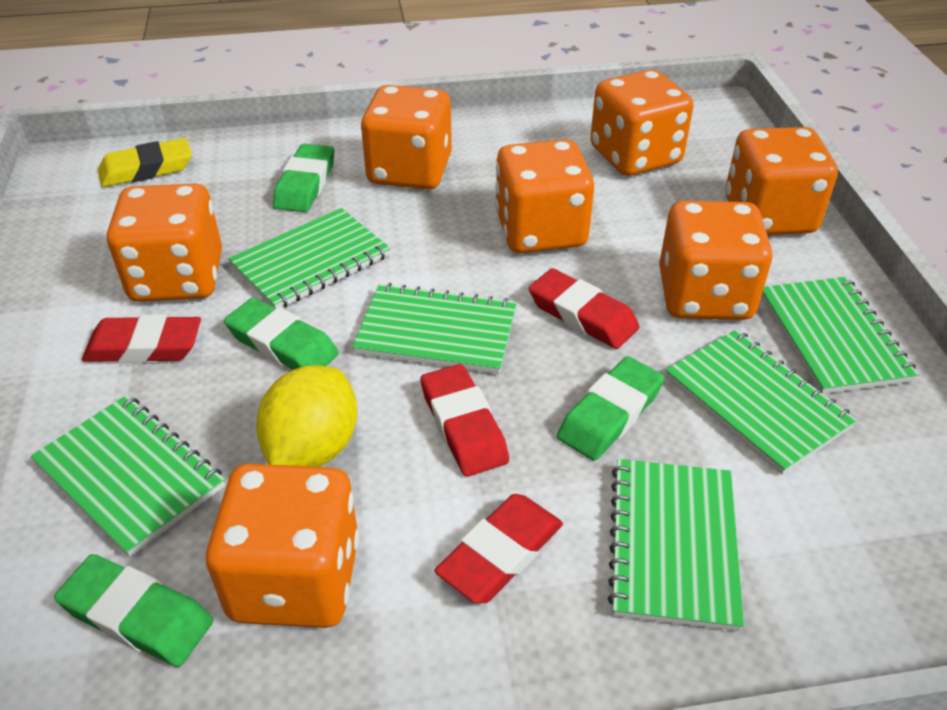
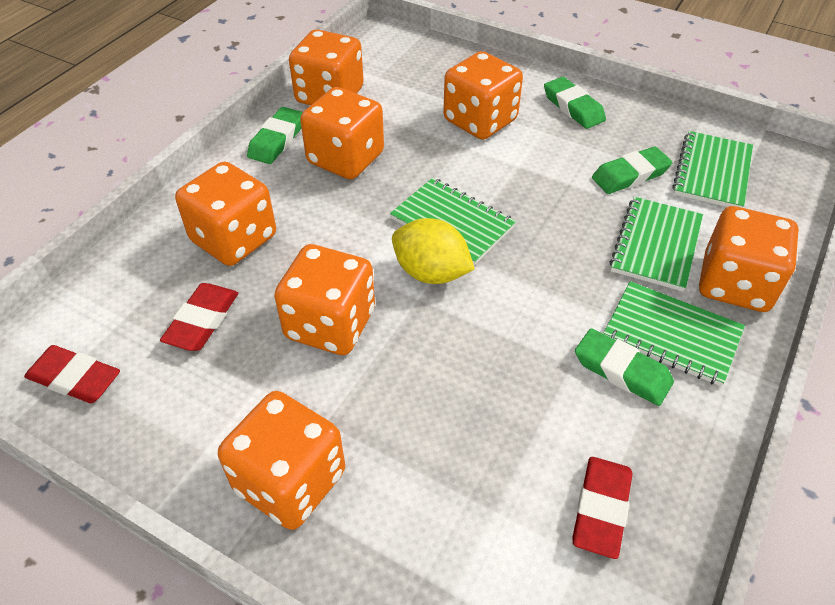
green notebook: 6 -> 4
red eraser: 4 -> 3
yellow eraser: 1 -> 0

